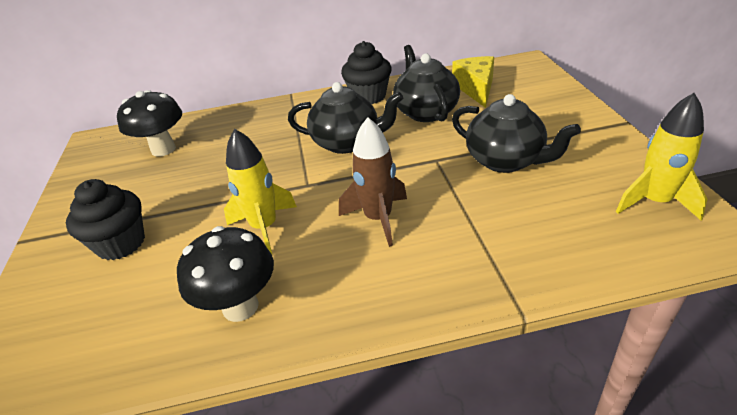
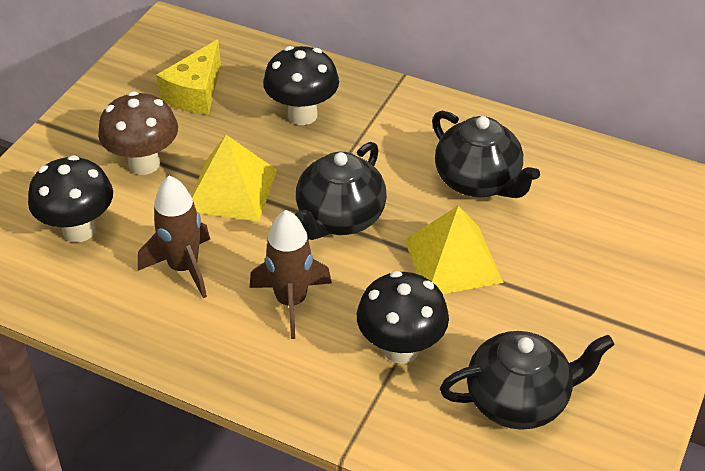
black cupcake: 2 -> 0
black mushroom: 2 -> 3
brown mushroom: 0 -> 1
brown rocket: 1 -> 2
yellow pyramid: 0 -> 2
yellow rocket: 2 -> 0

